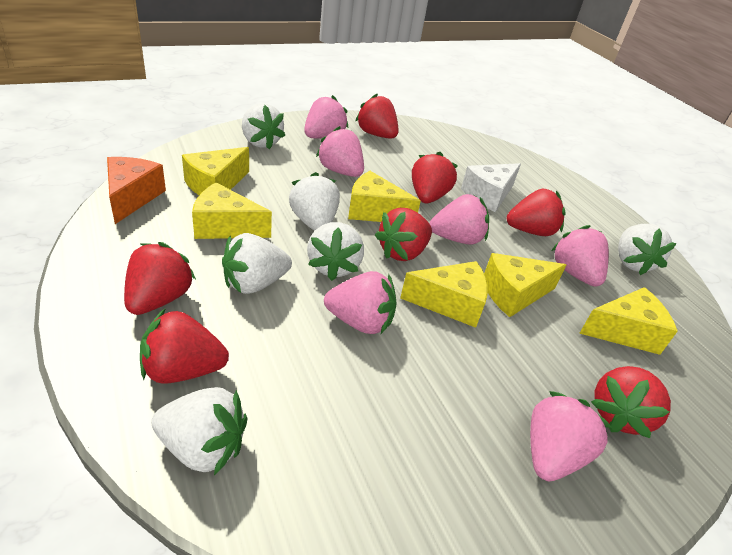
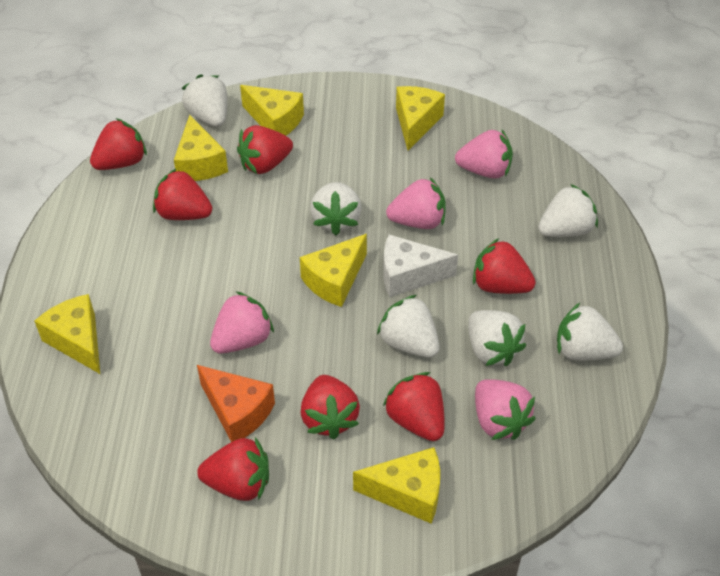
pink strawberry: 6 -> 4

